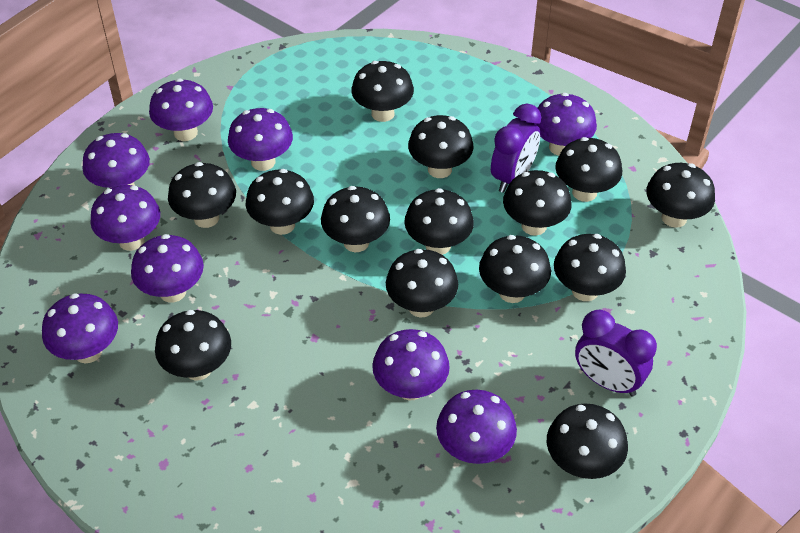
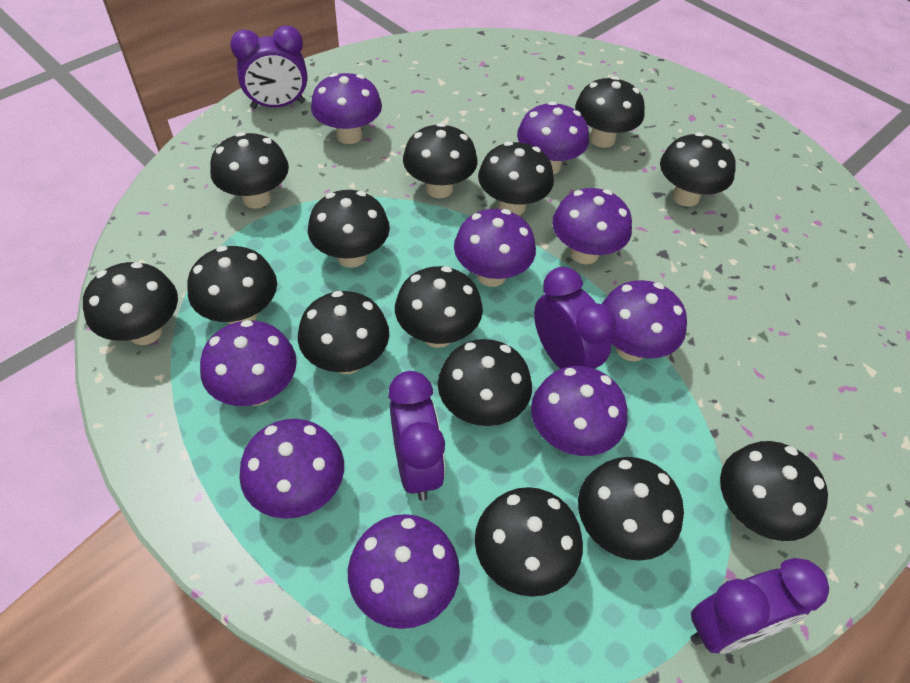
purple clock: 2 -> 4

